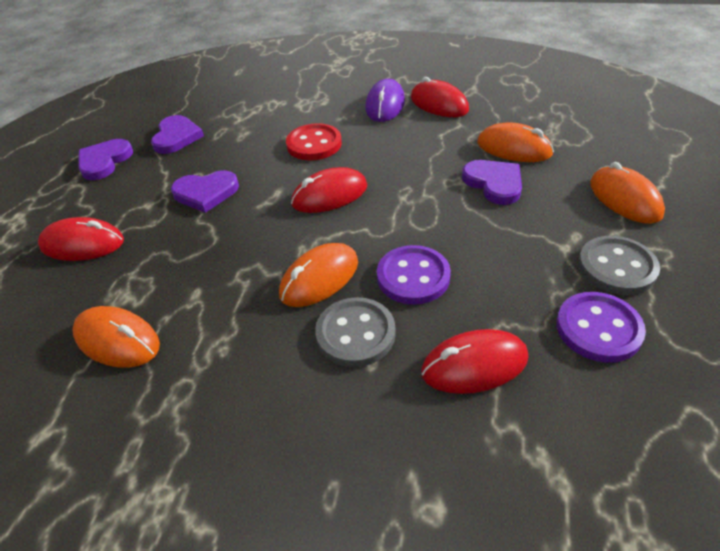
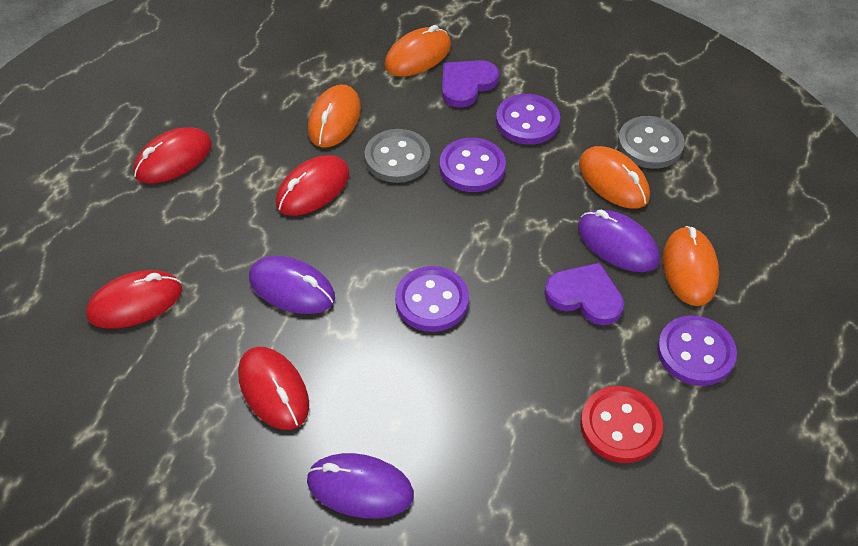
purple button: 2 -> 4
purple heart: 4 -> 2
purple mouse: 1 -> 3

